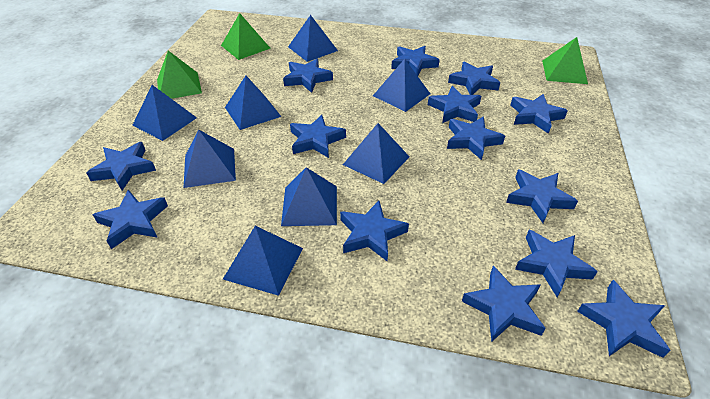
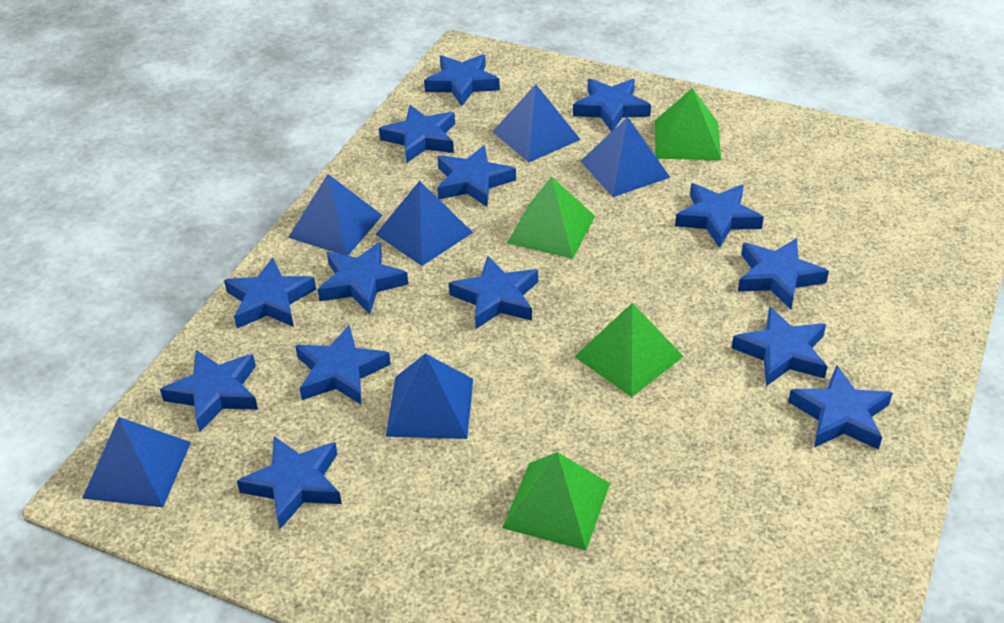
blue pyramid: 8 -> 6
green pyramid: 3 -> 4

